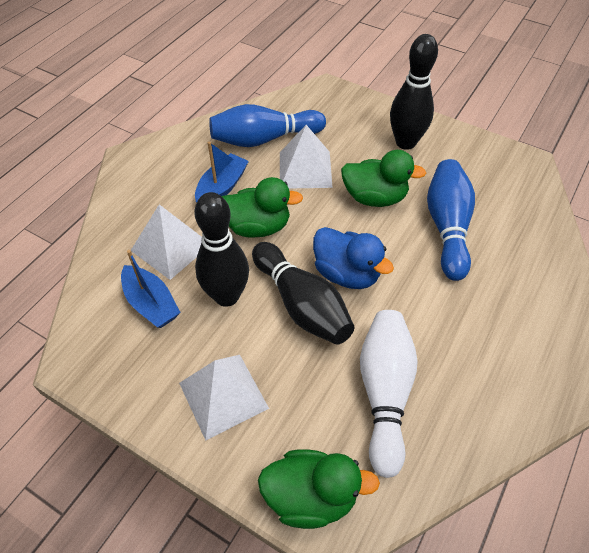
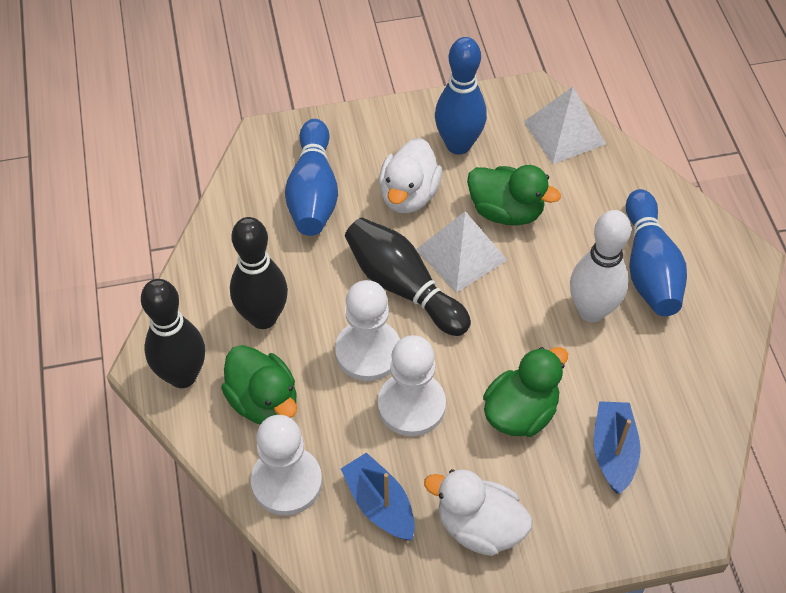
blue bowling pin: 2 -> 3
blue duck: 1 -> 0
white duck: 0 -> 2
white pawn: 0 -> 3
white pyramid: 3 -> 2

